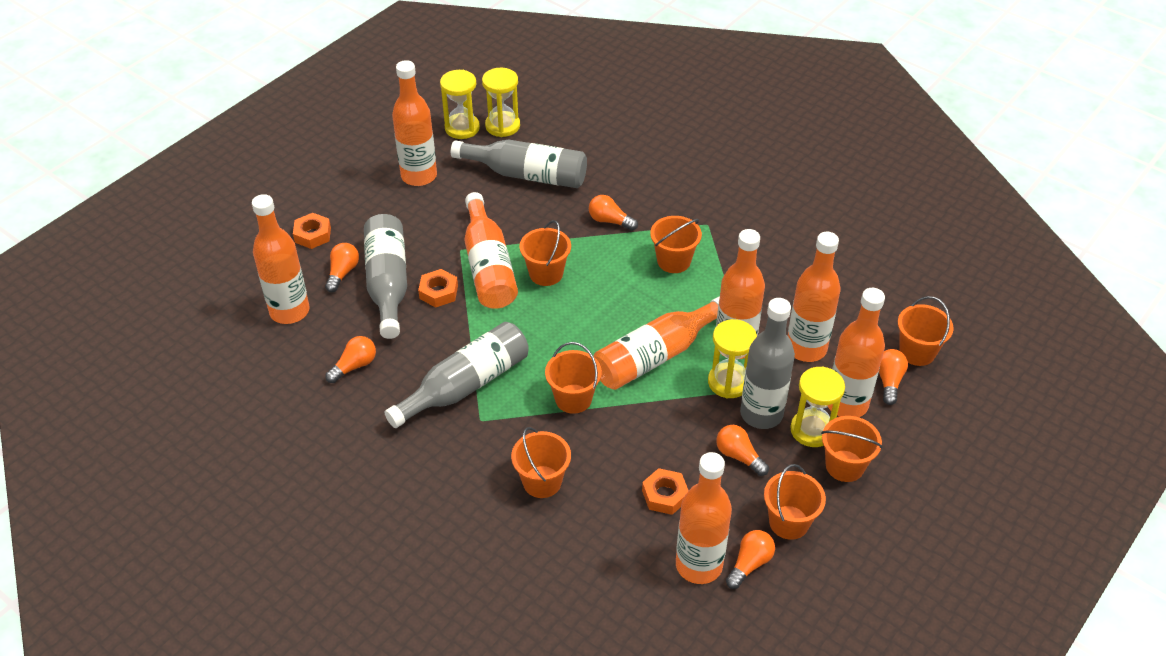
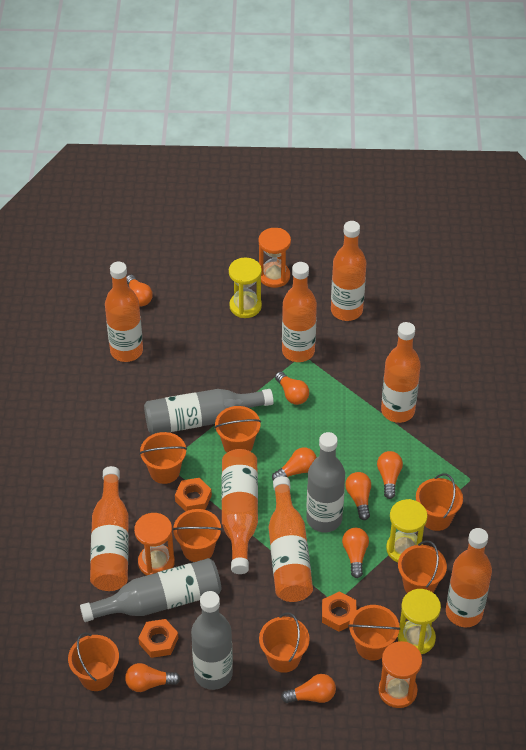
orange bucket: 7 -> 8
orange hourglass: 0 -> 3
orange light bulb: 6 -> 8
yellow hourglass: 4 -> 3

